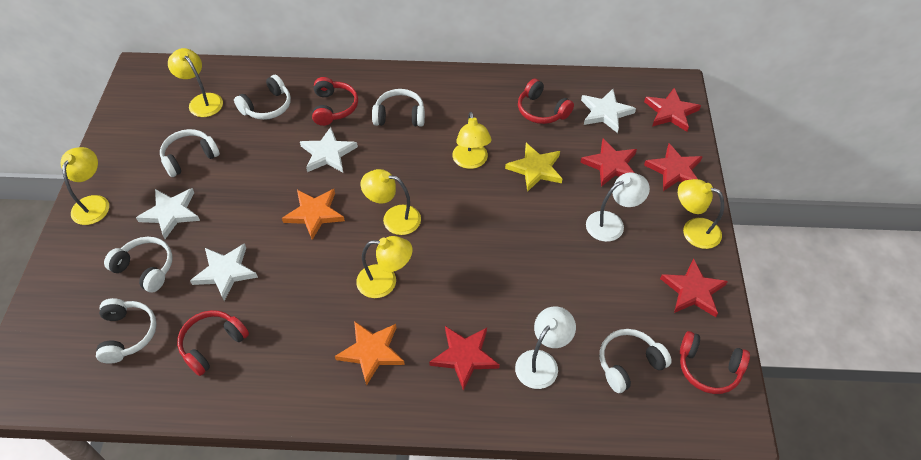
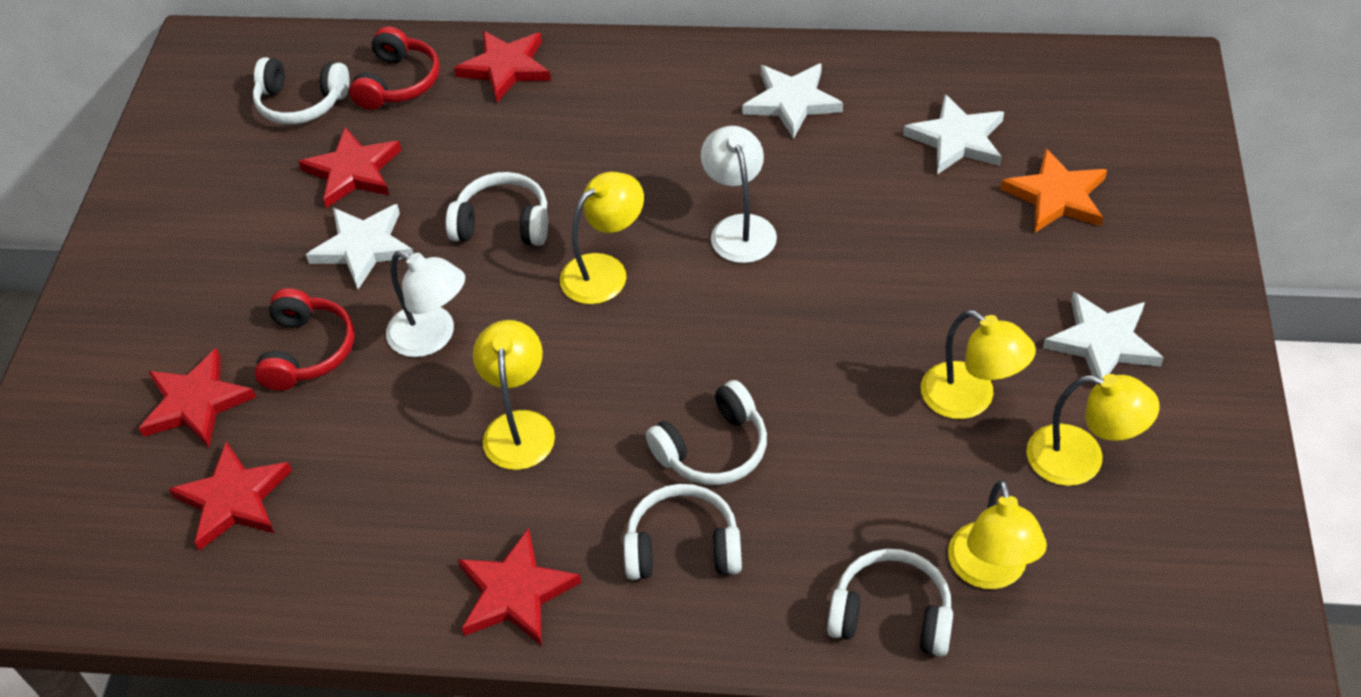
orange star: 2 -> 1
red headphones: 4 -> 2
white headphones: 6 -> 5
yellow lamp: 6 -> 5
yellow star: 1 -> 0

